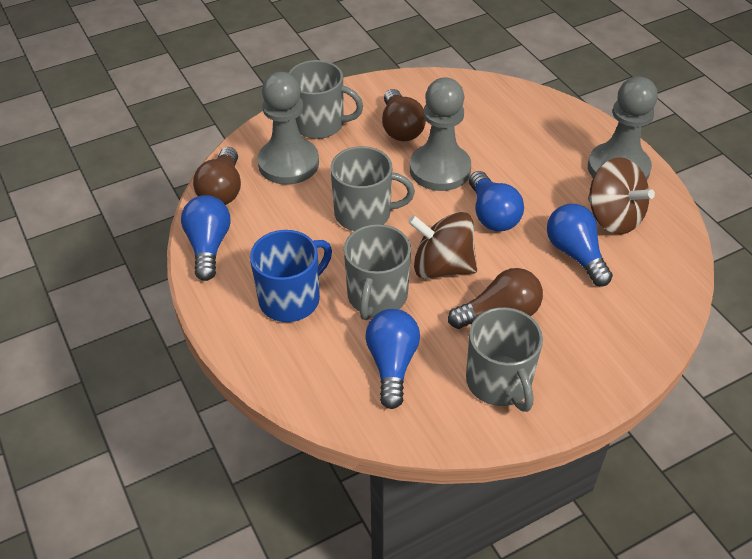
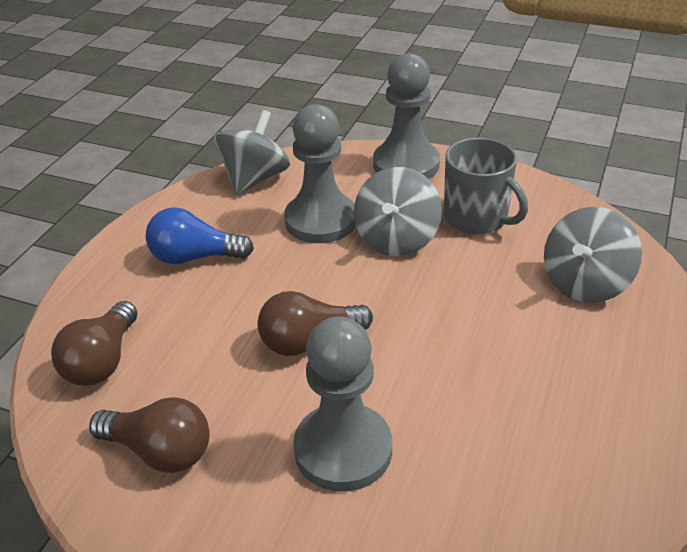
blue light bulb: 4 -> 1
blue mug: 1 -> 0
brown spinning top: 2 -> 0
grey mug: 4 -> 1
grey spinning top: 0 -> 3

